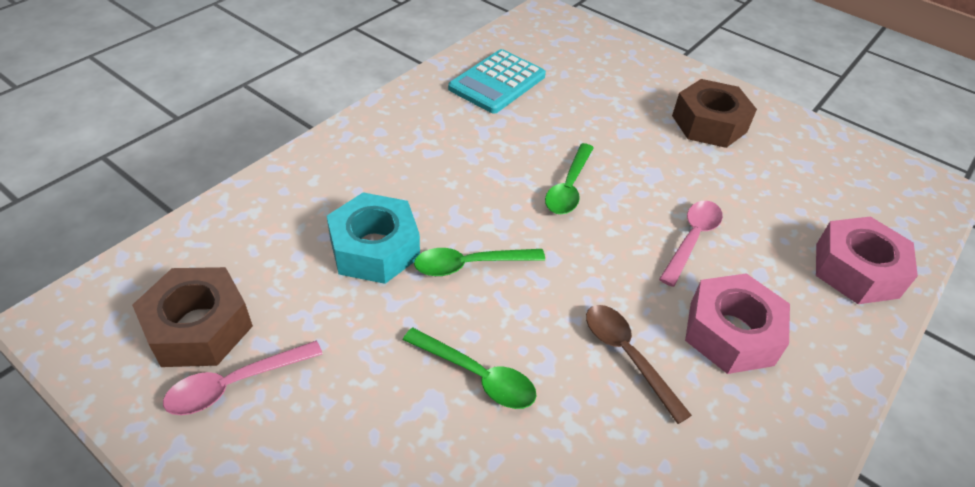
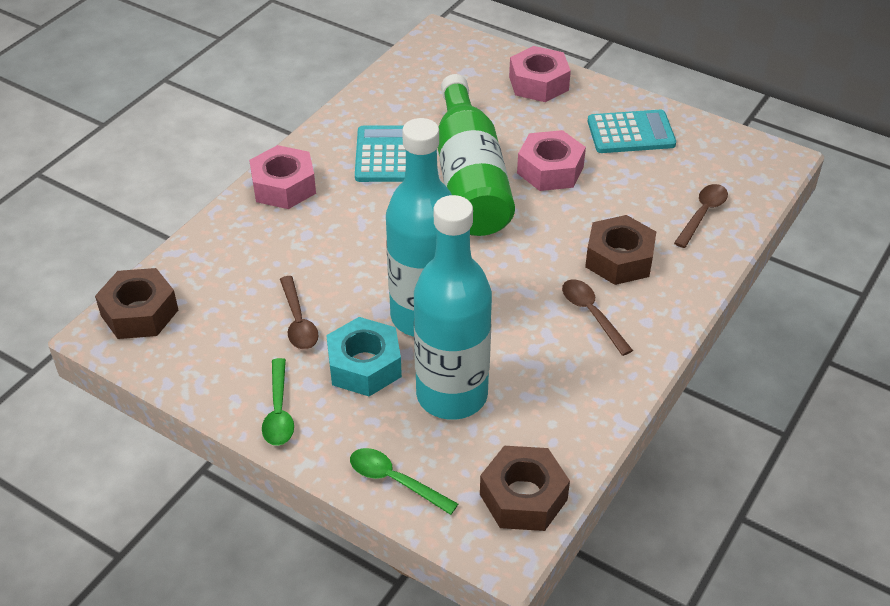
brown nut: 2 -> 3
brown spoon: 1 -> 3
green bottle: 0 -> 1
green spoon: 3 -> 2
pink nut: 2 -> 3
pink spoon: 2 -> 0
turquoise bottle: 0 -> 2
turquoise calculator: 1 -> 2

